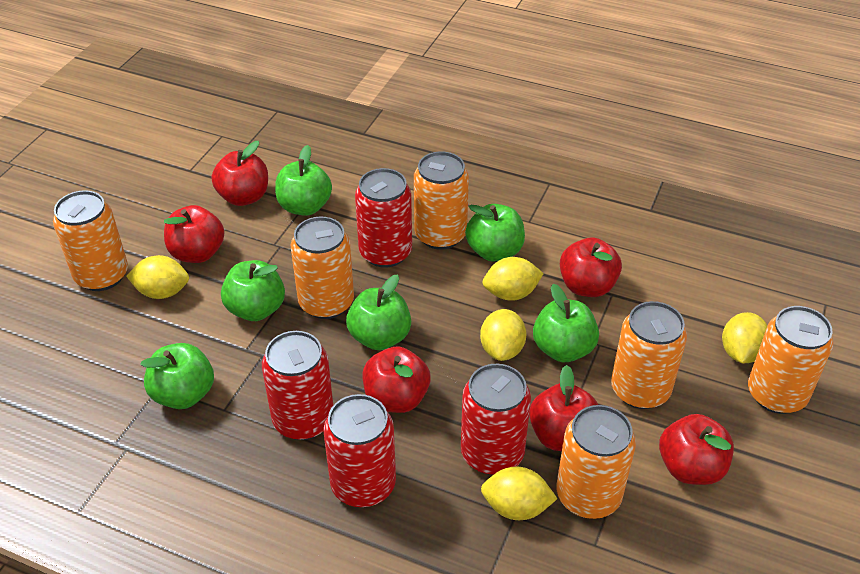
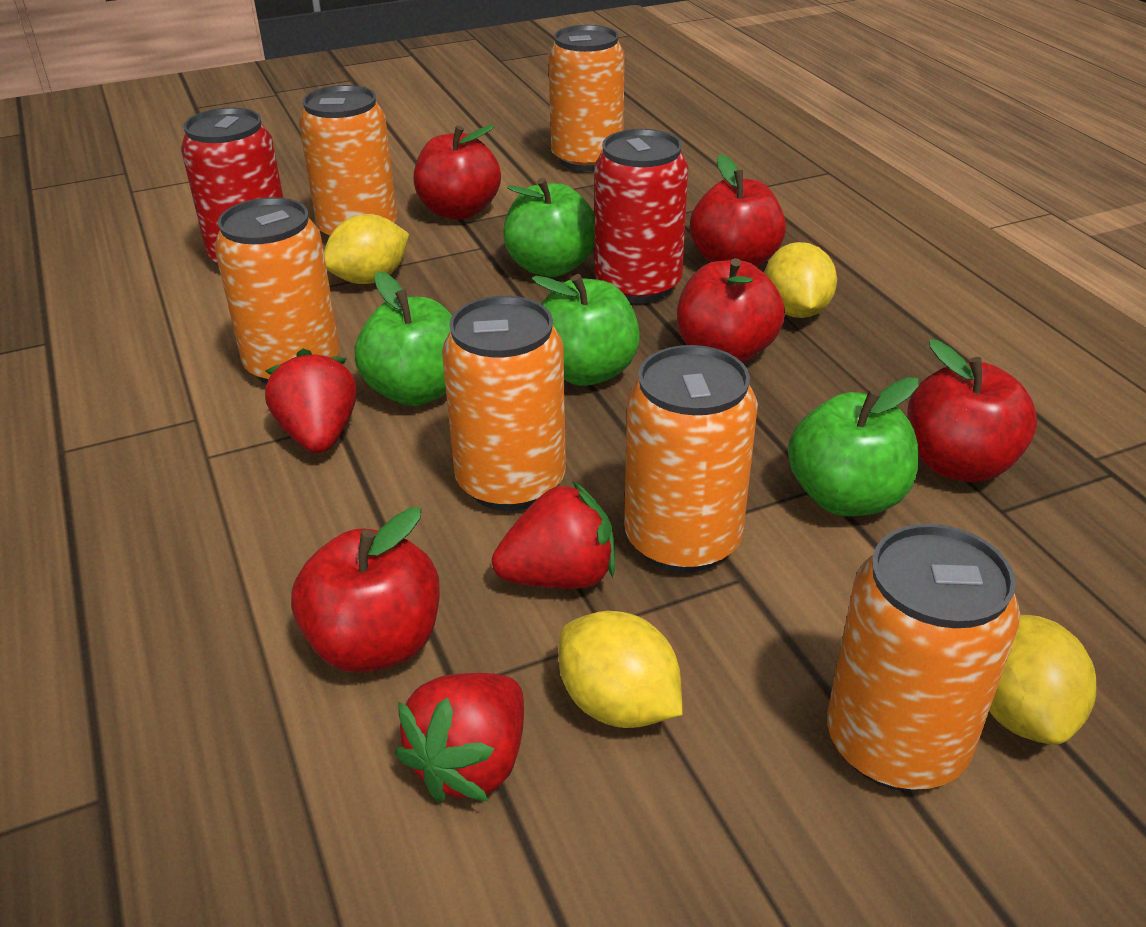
green apple: 6 -> 4
red apple: 6 -> 5
red can: 4 -> 2
red strawberry: 0 -> 3
yellow lemon: 5 -> 4

